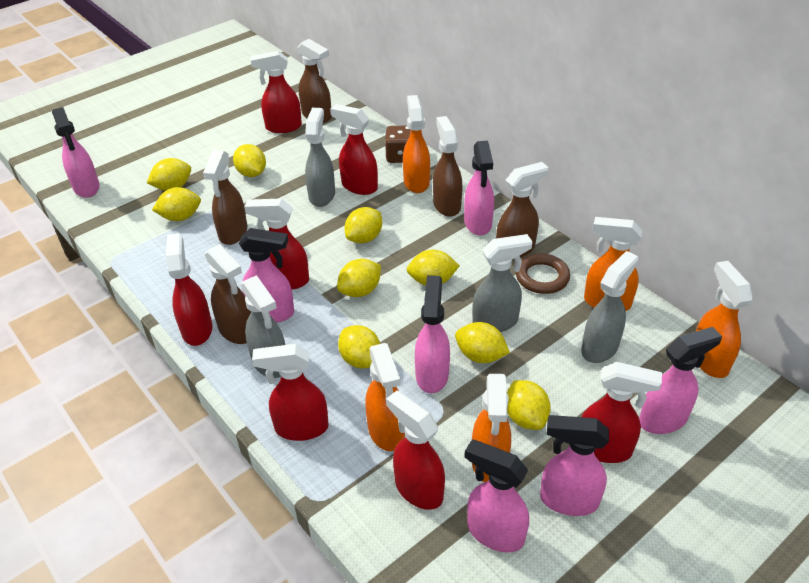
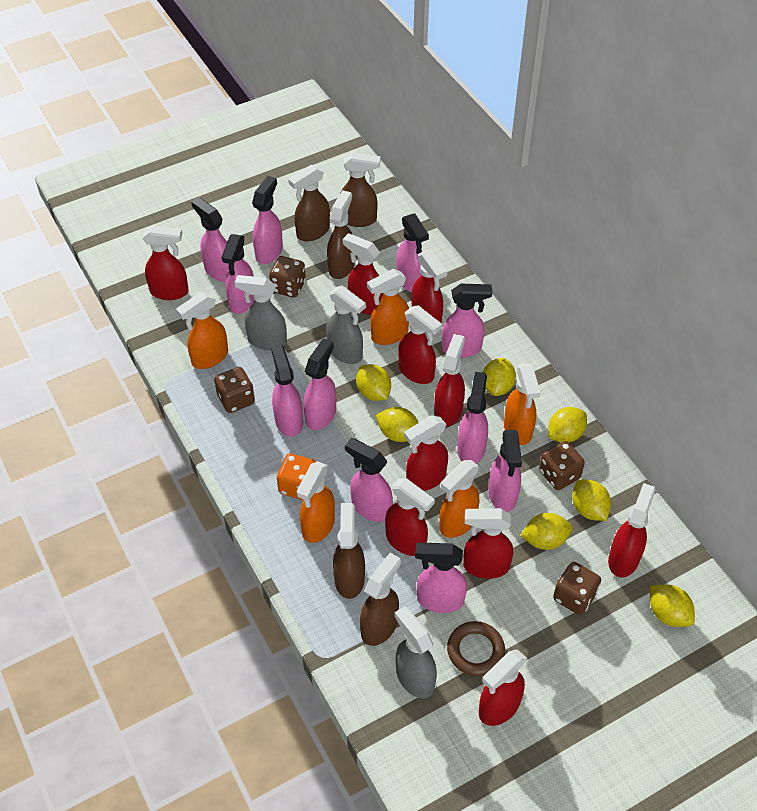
brown dice: 1 -> 4
grey spray bottle: 4 -> 3
orange dice: 0 -> 1
pink spray bottle: 7 -> 11
red spray bottle: 7 -> 10
yellow lemon: 9 -> 7

